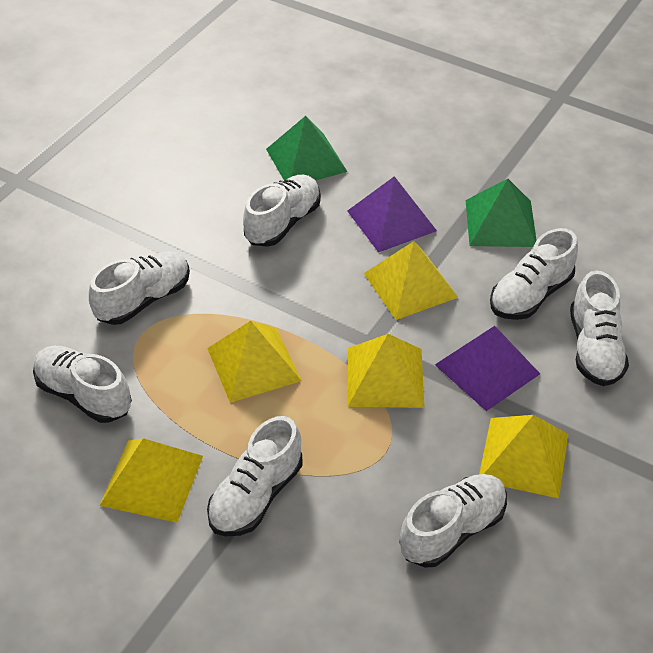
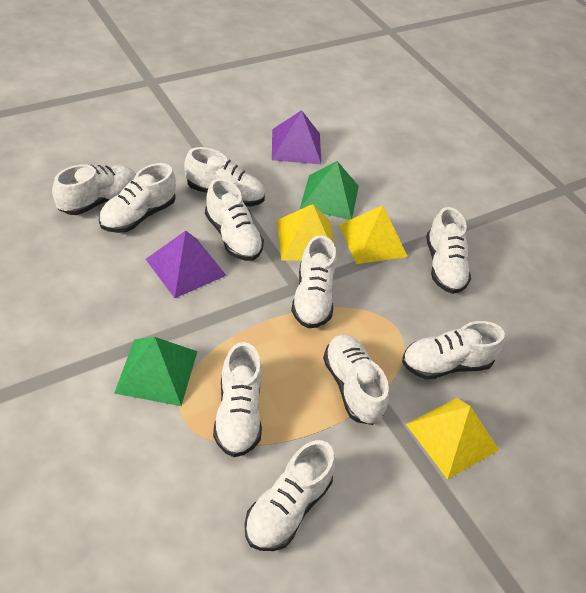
white shoe: 7 -> 10
yellow pyramid: 5 -> 3

